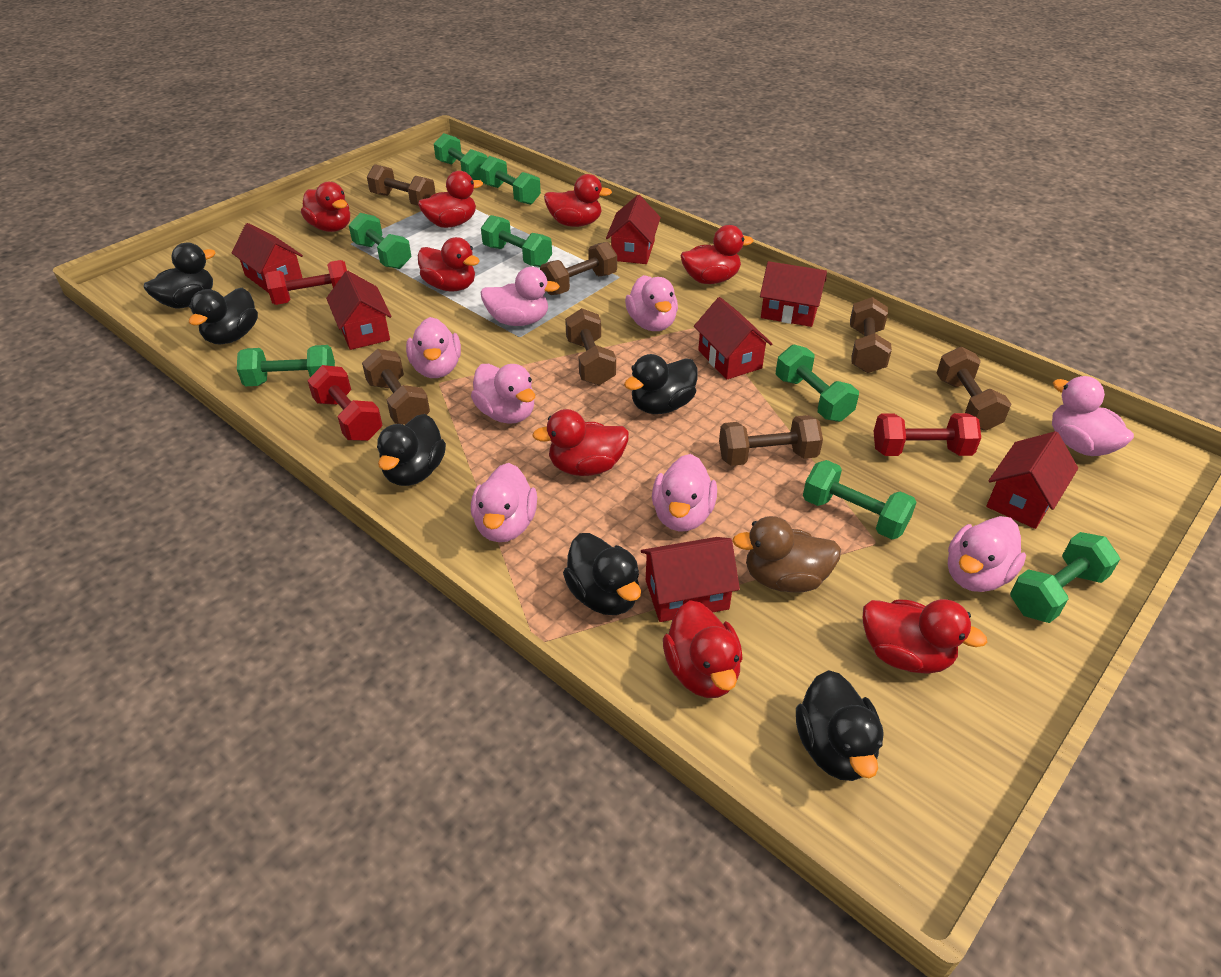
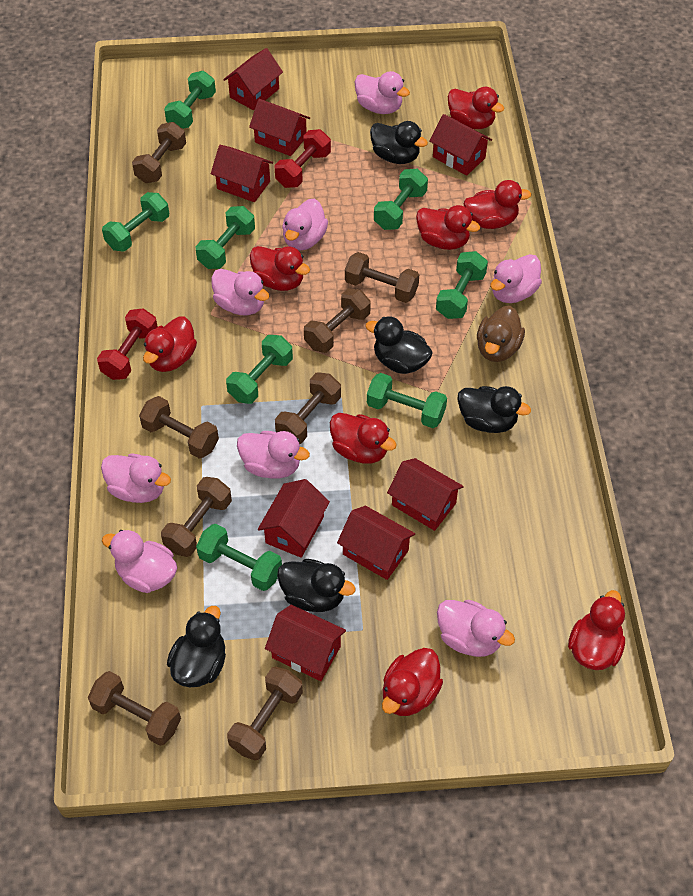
black duck: 6 -> 5
brown dumbbell: 7 -> 8
red dumbbell: 3 -> 2
red house: 7 -> 8

